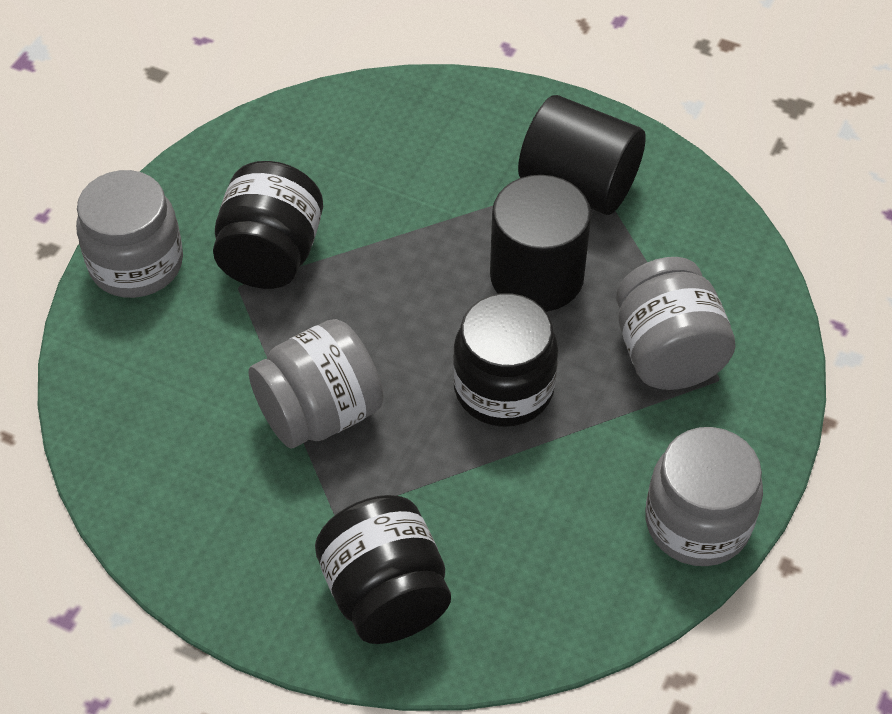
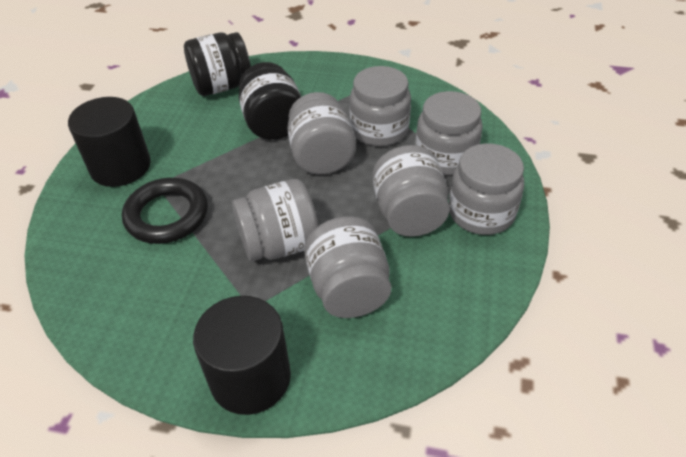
black jar: 3 -> 2
black ring: 0 -> 1
grey jar: 4 -> 7

